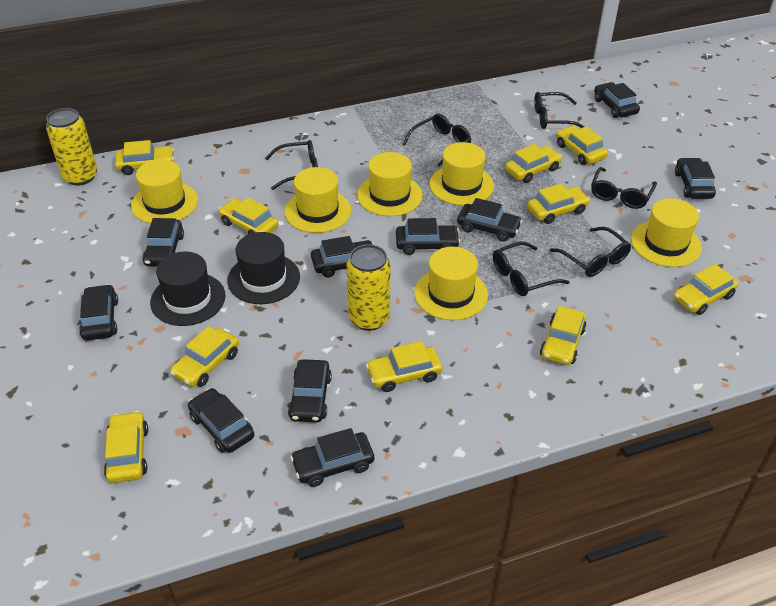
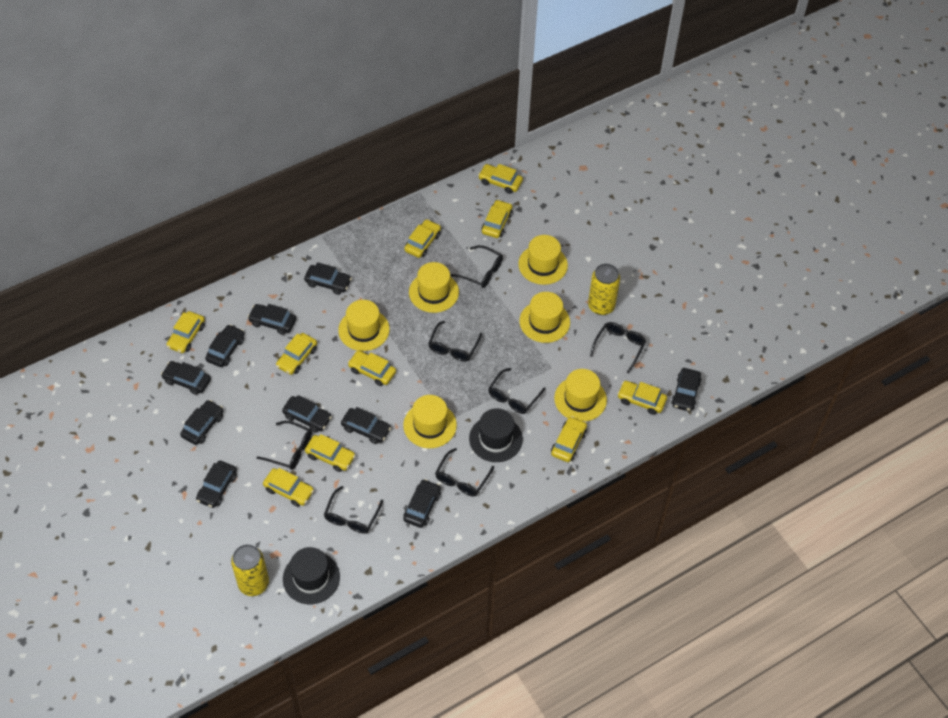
black glasses: 6 -> 7

